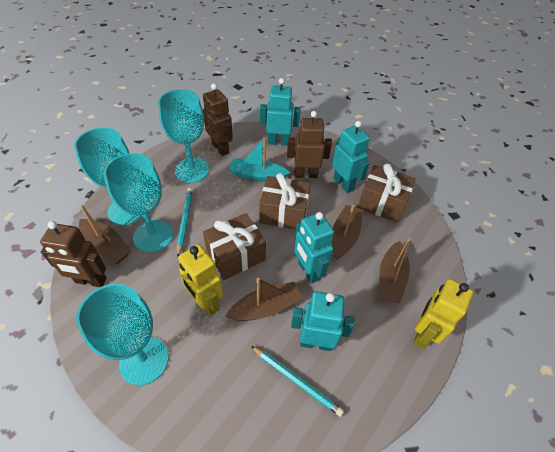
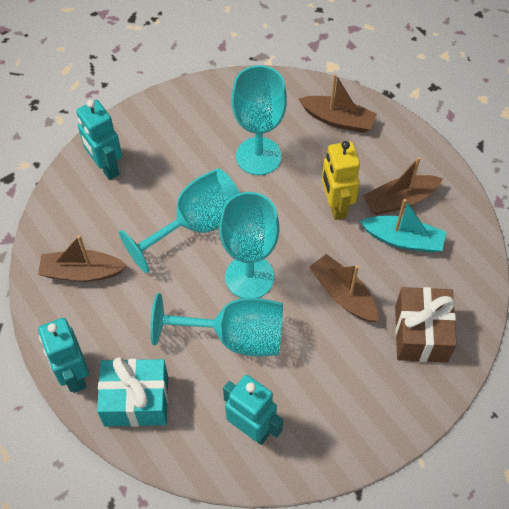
brown gift: 3 -> 1
brown robot: 3 -> 0
turquoise gift: 0 -> 1
turquoise pencil: 2 -> 0
turquoise robot: 4 -> 3
yellow robot: 2 -> 1

